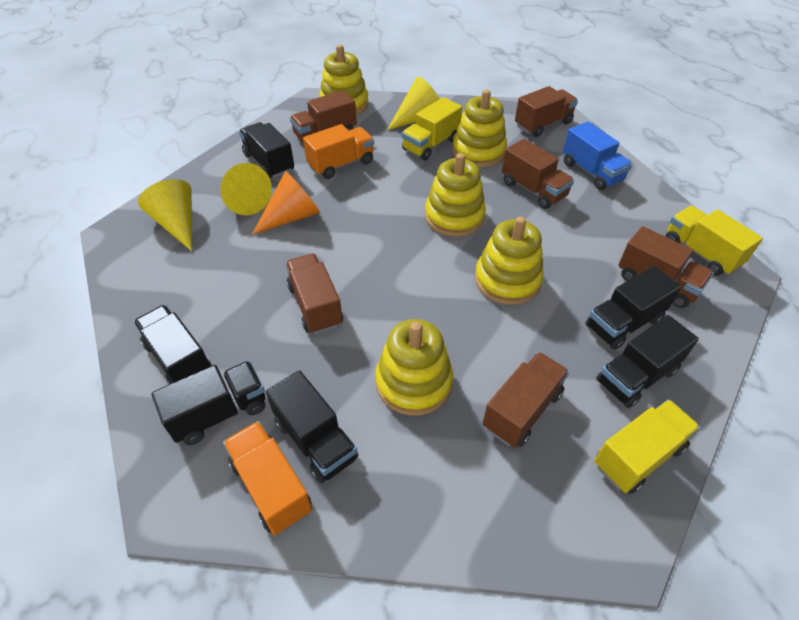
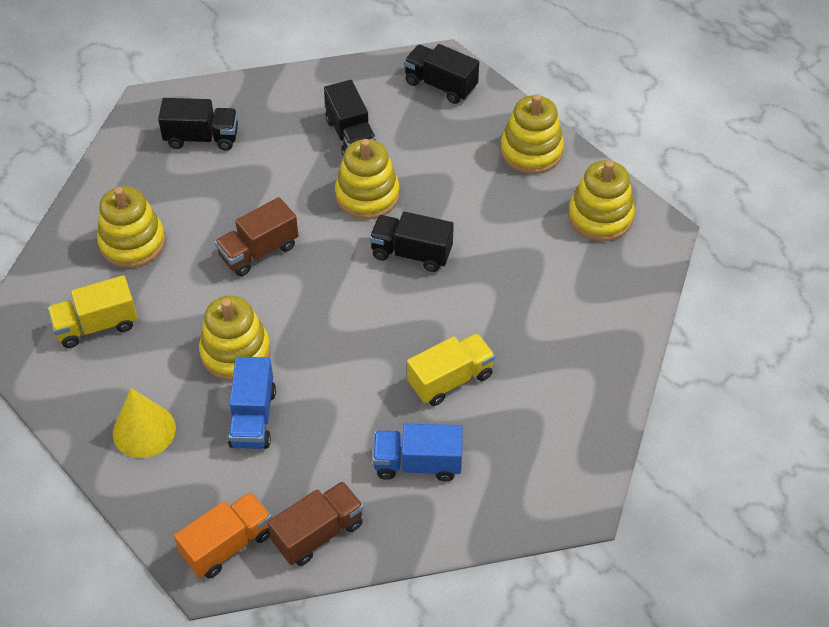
black truck: 6 -> 4
blue truck: 1 -> 2
brown truck: 6 -> 2
orange cone: 1 -> 0
orange truck: 2 -> 1
yellow cone: 3 -> 1
yellow truck: 3 -> 2

